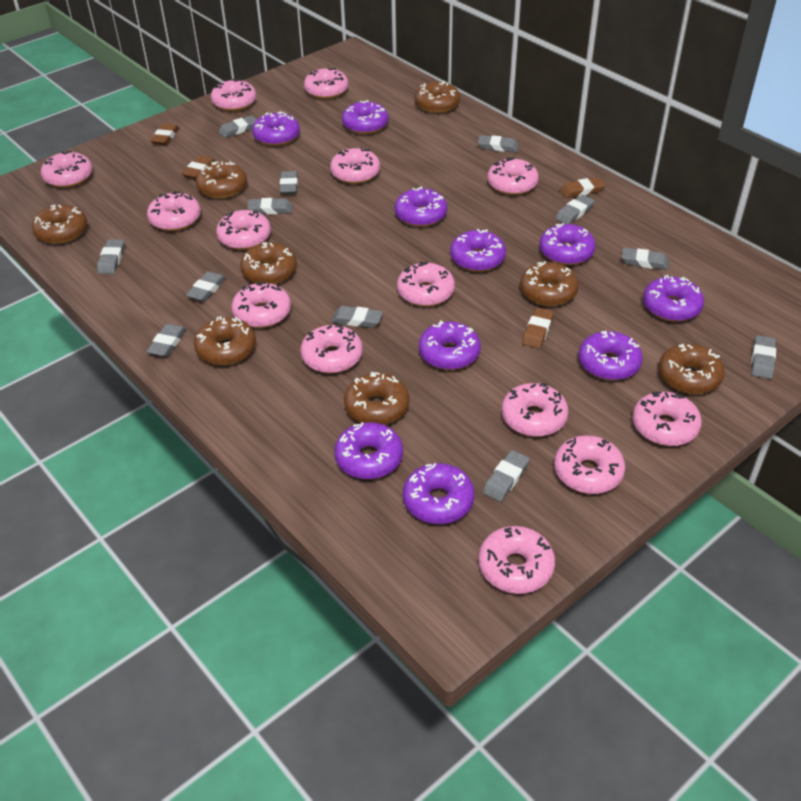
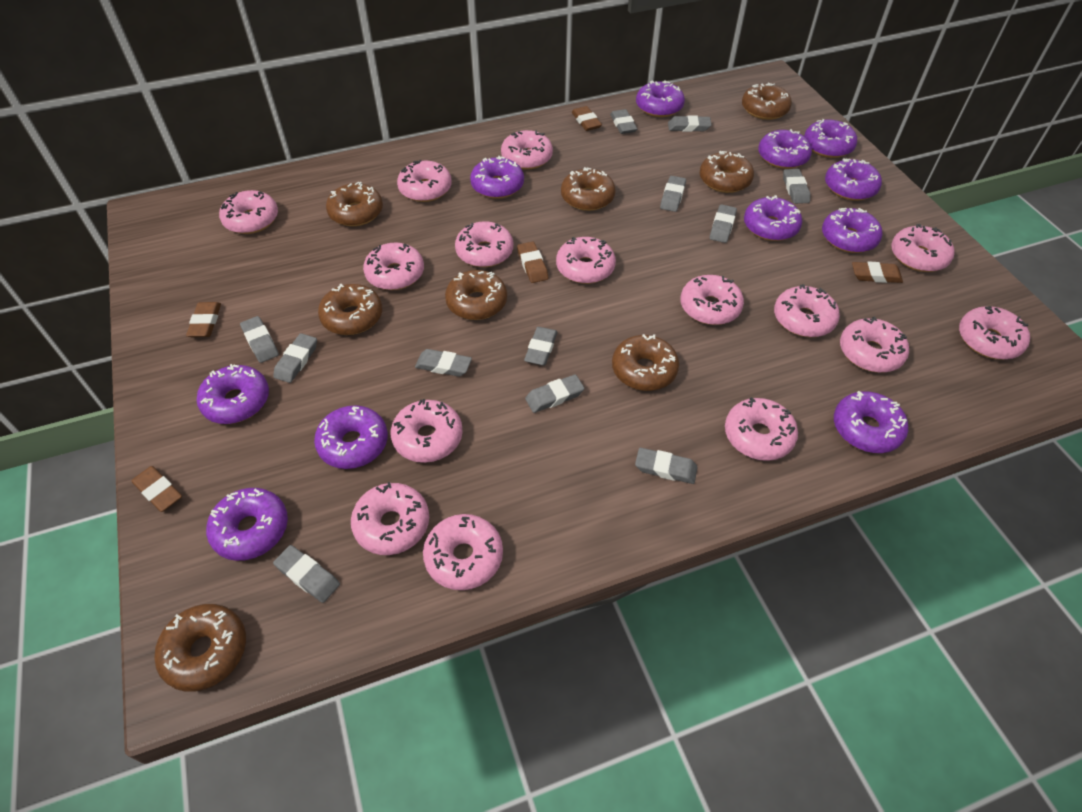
brown eraser: 4 -> 5
pink donut: 14 -> 15
purple donut: 10 -> 11

